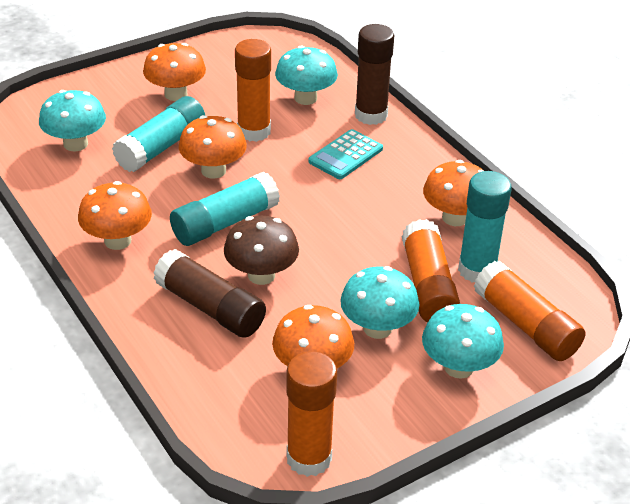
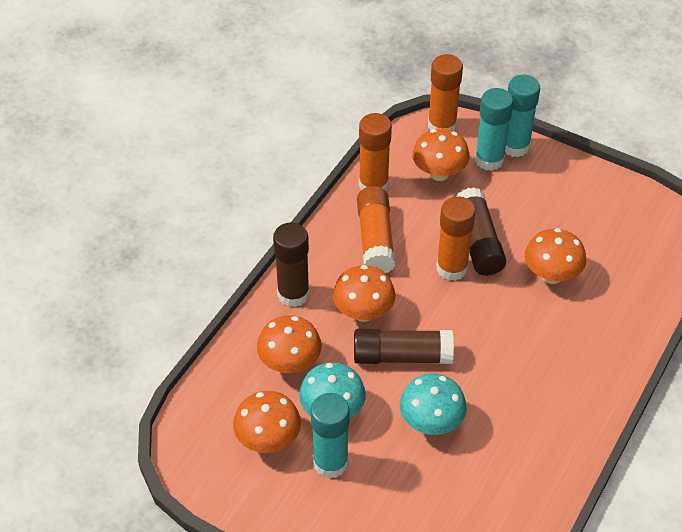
brown glue stick: 2 -> 3
brown mushroom: 1 -> 0
turquoise calculator: 1 -> 0
turquoise mushroom: 4 -> 2

